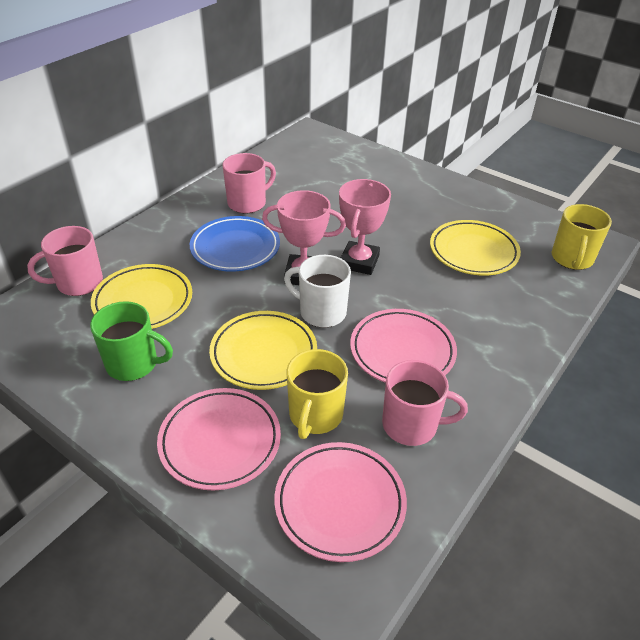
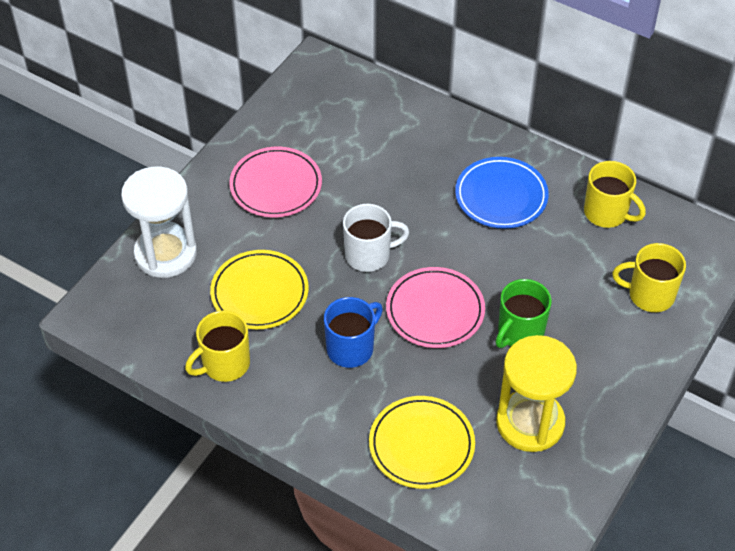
blue mug: 0 -> 1
pink mug: 3 -> 0
pink plate: 3 -> 2
pink trophy: 2 -> 0
white hourglass: 0 -> 1
yellow hourglass: 0 -> 1
yellow mug: 2 -> 3
yellow plate: 3 -> 2

